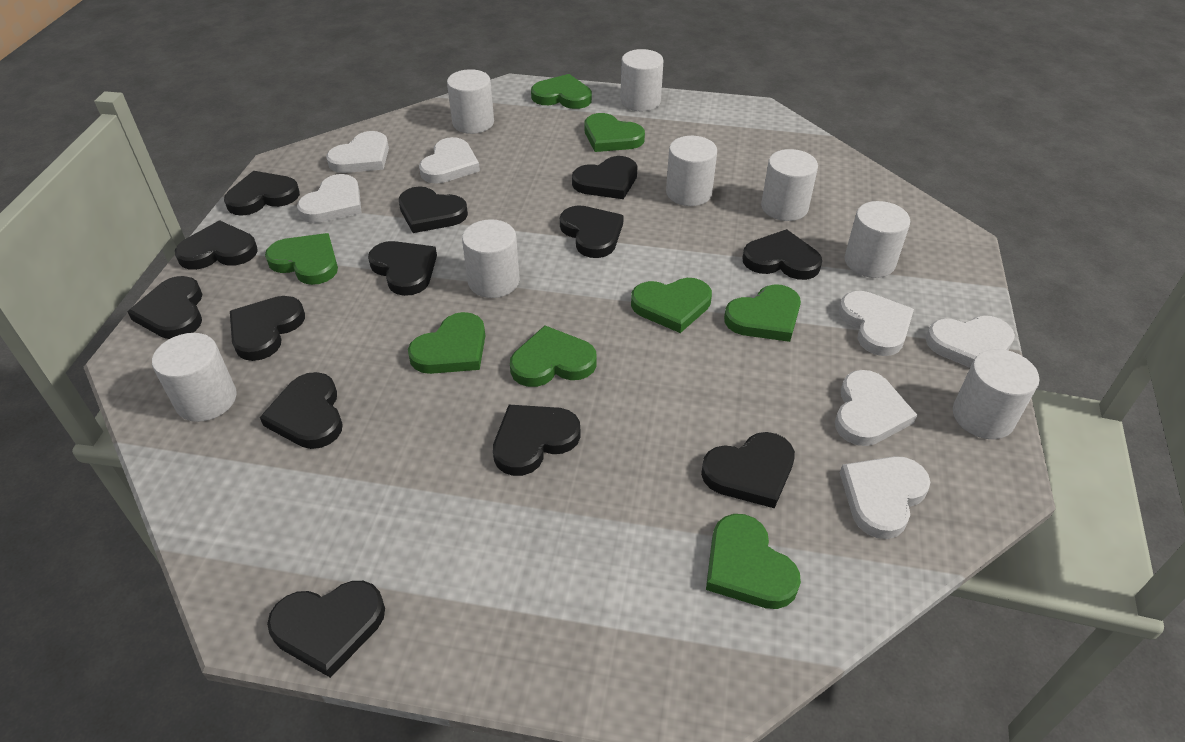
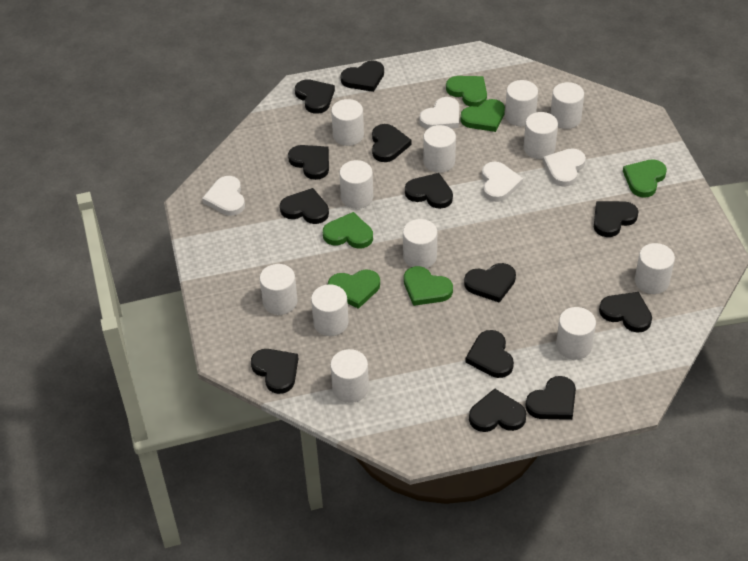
green heart: 8 -> 6
white cylinder: 8 -> 12
white heart: 7 -> 4

